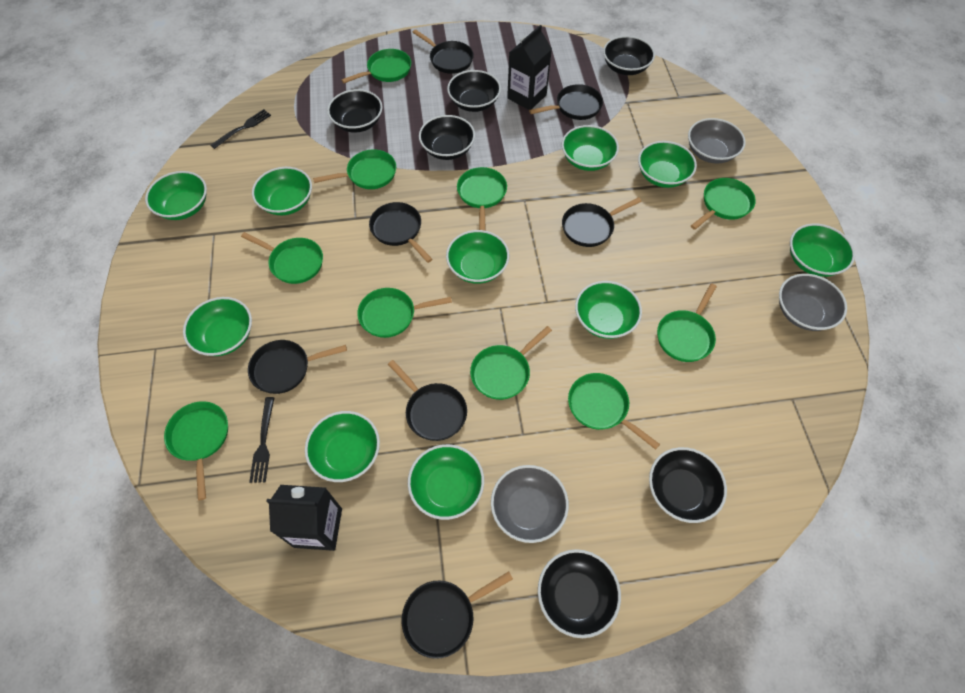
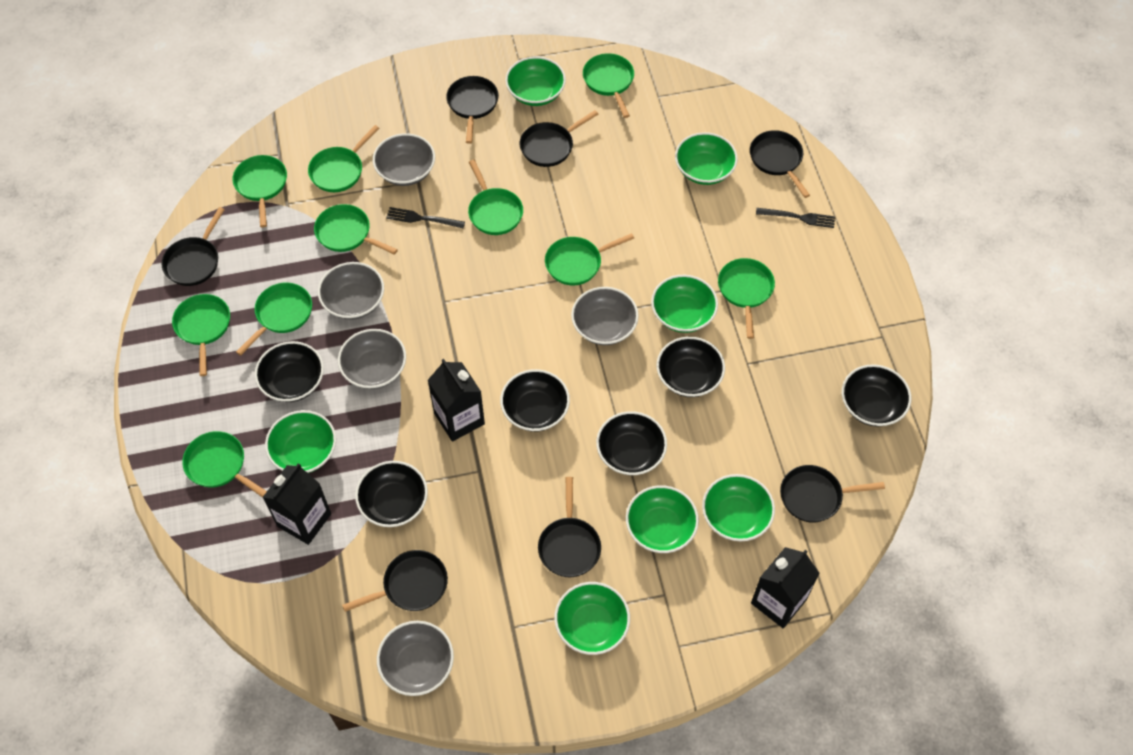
black carton: 2 -> 3
green bowl: 10 -> 7
grey bowl: 3 -> 5

